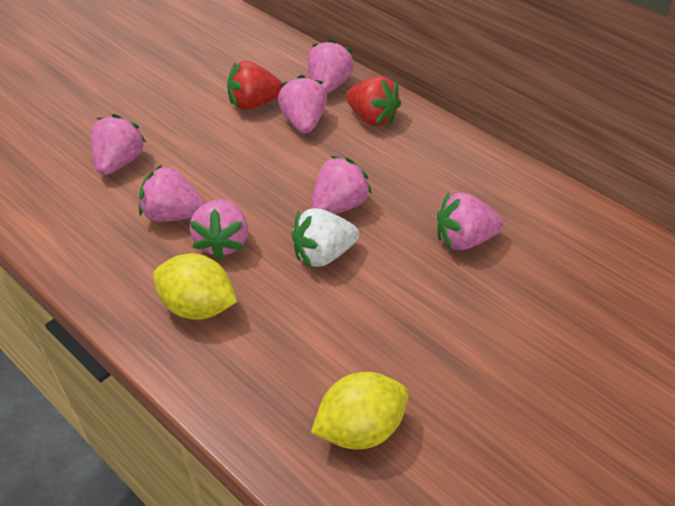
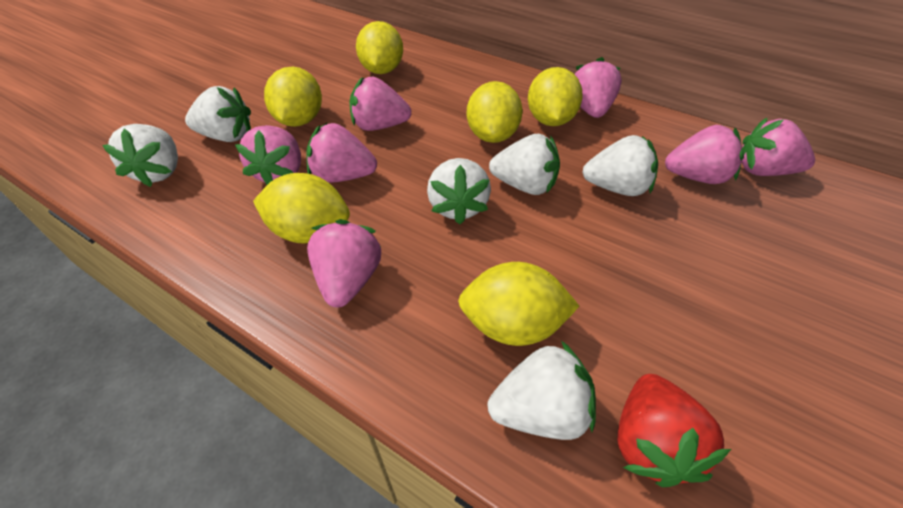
red strawberry: 2 -> 1
white strawberry: 1 -> 6
yellow lemon: 2 -> 6

